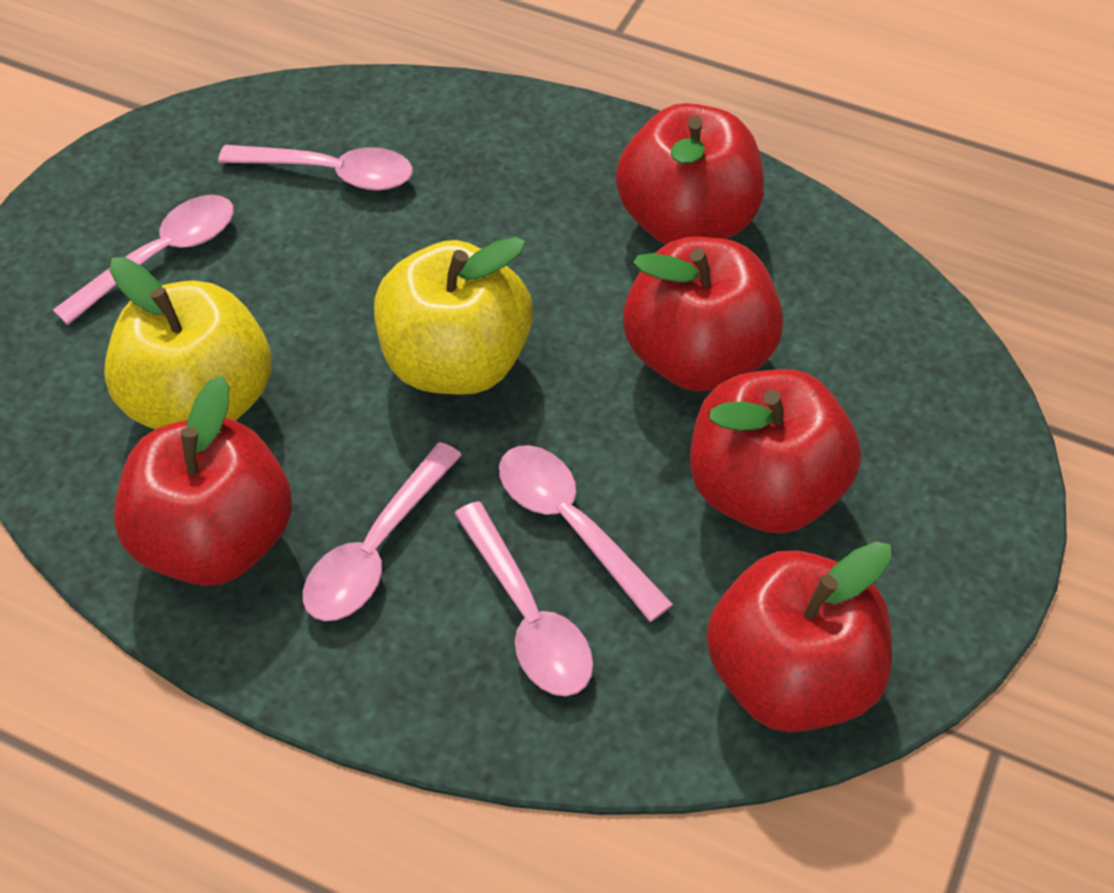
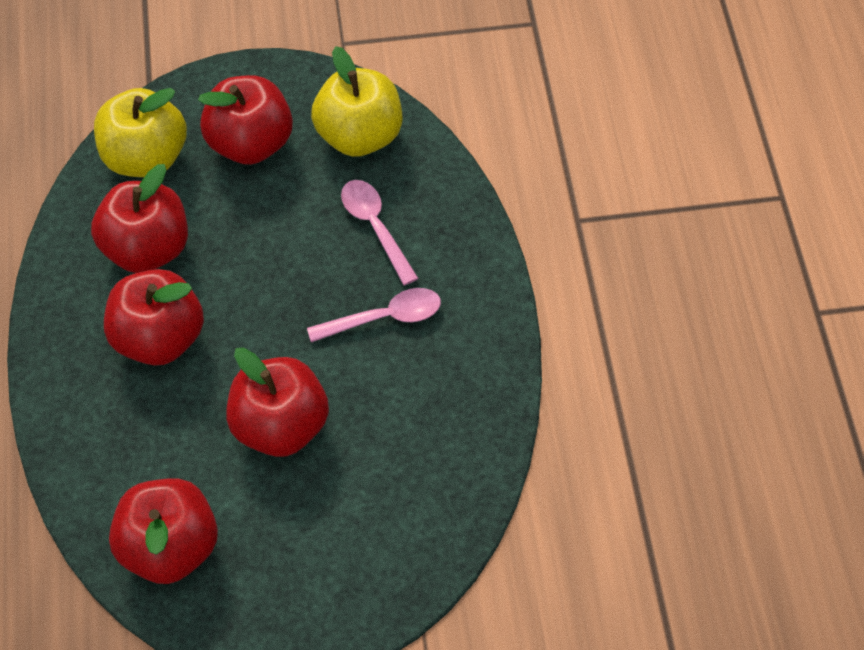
pink spoon: 5 -> 2

